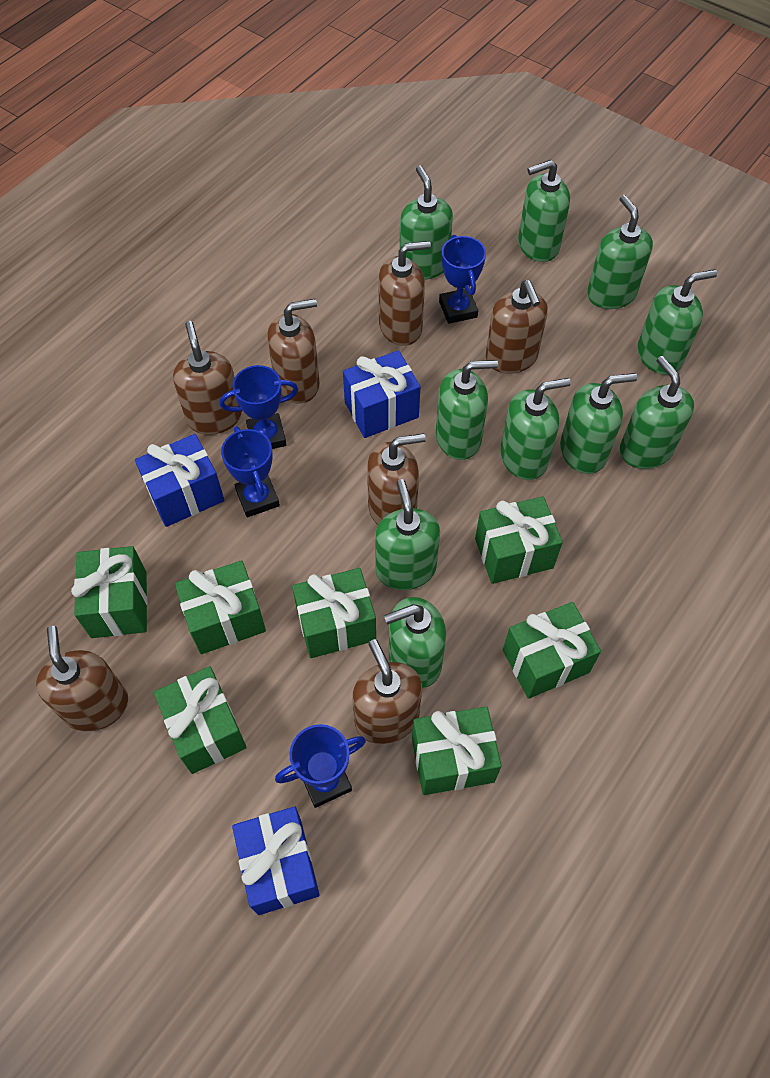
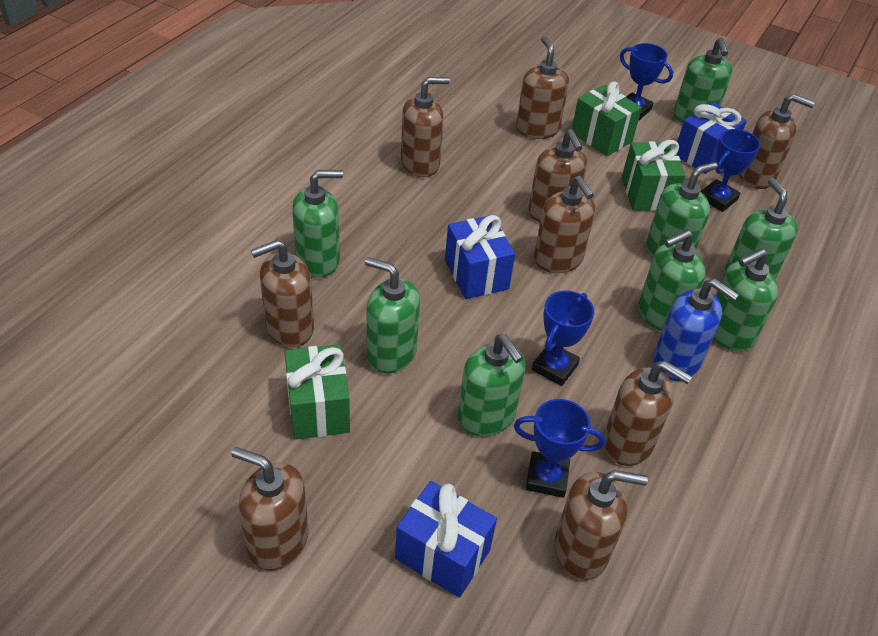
blue soap dispenser: 0 -> 1
brown soap dispenser: 7 -> 9
green gift: 7 -> 3
green soap dispenser: 10 -> 8

